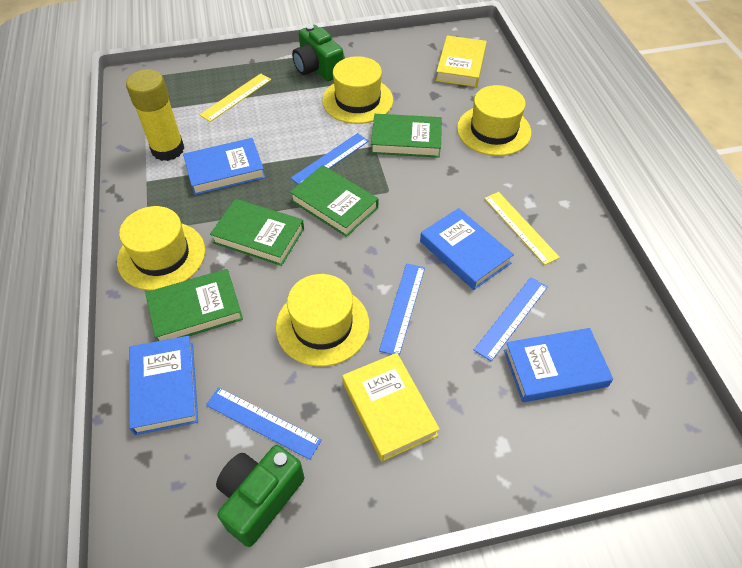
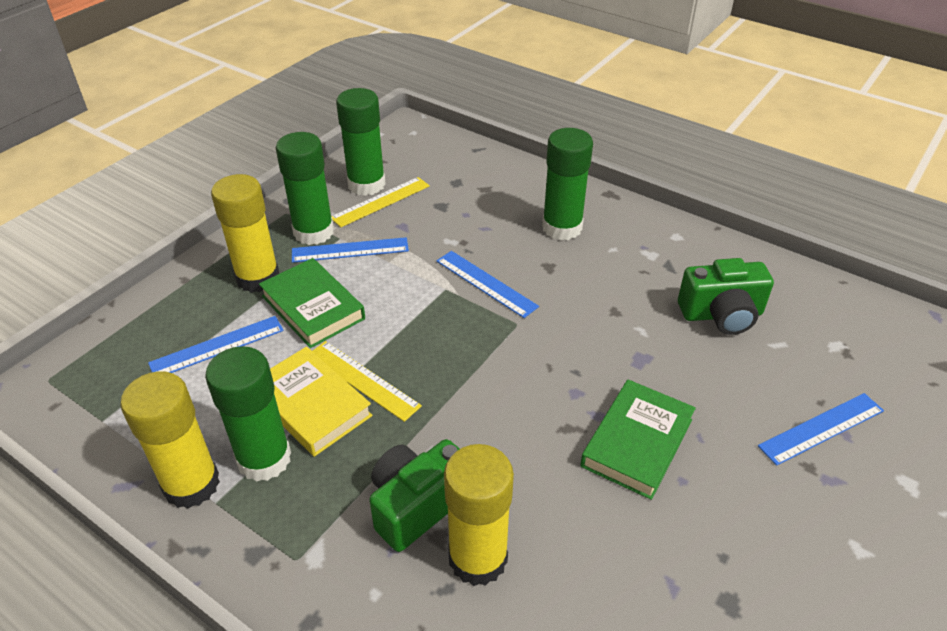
blue book: 4 -> 0
green book: 4 -> 2
green glue stick: 0 -> 4
yellow book: 2 -> 1
yellow glue stick: 1 -> 3
yellow hat: 4 -> 0

